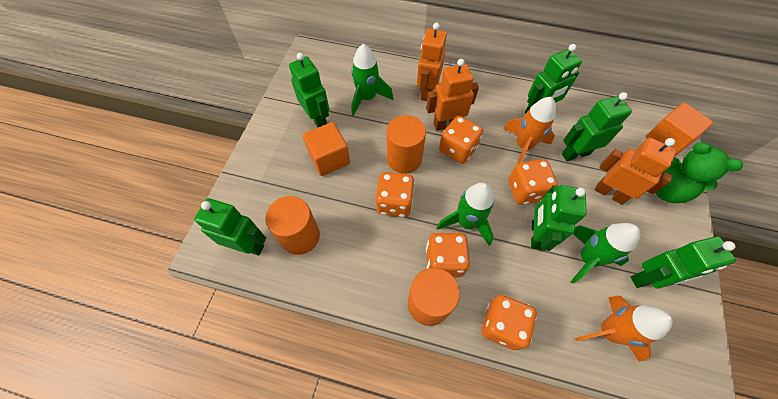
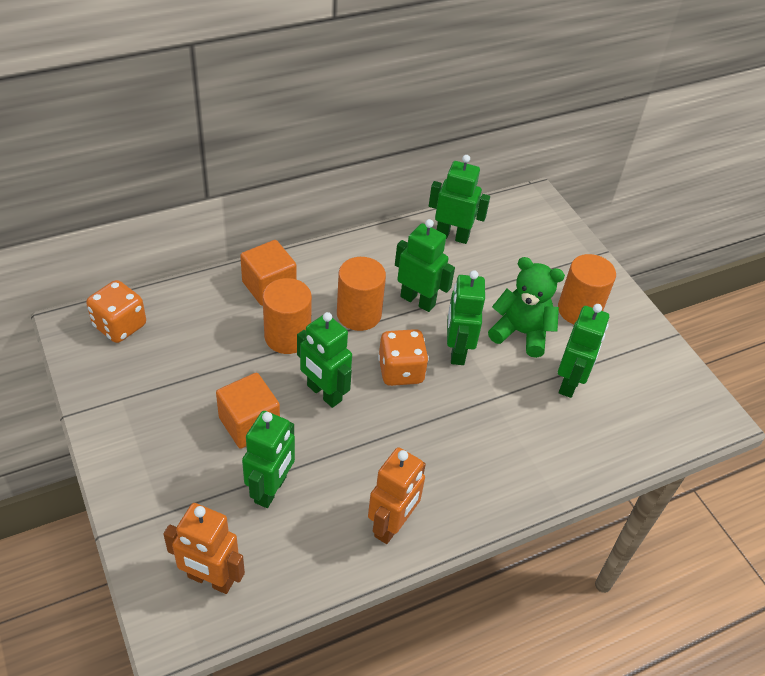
green rocket: 3 -> 0
orange dice: 5 -> 2
orange robot: 3 -> 2
orange rocket: 2 -> 0

